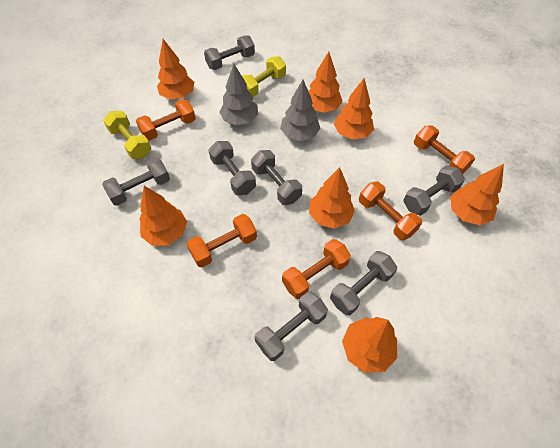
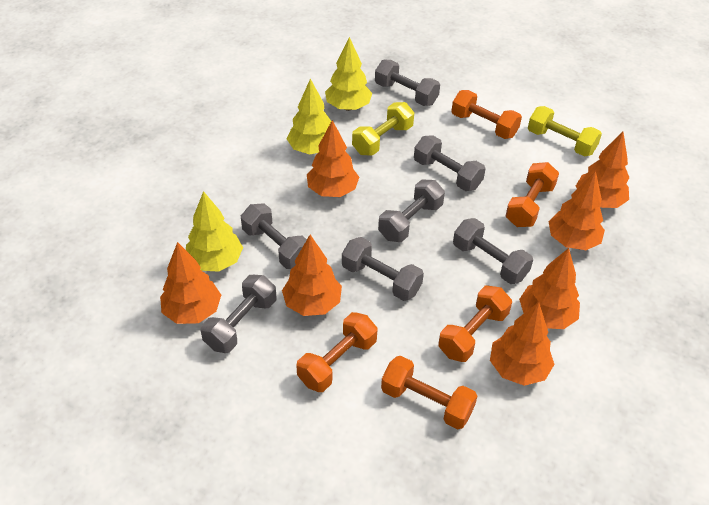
grey tree: 2 -> 0
yellow tree: 0 -> 3

